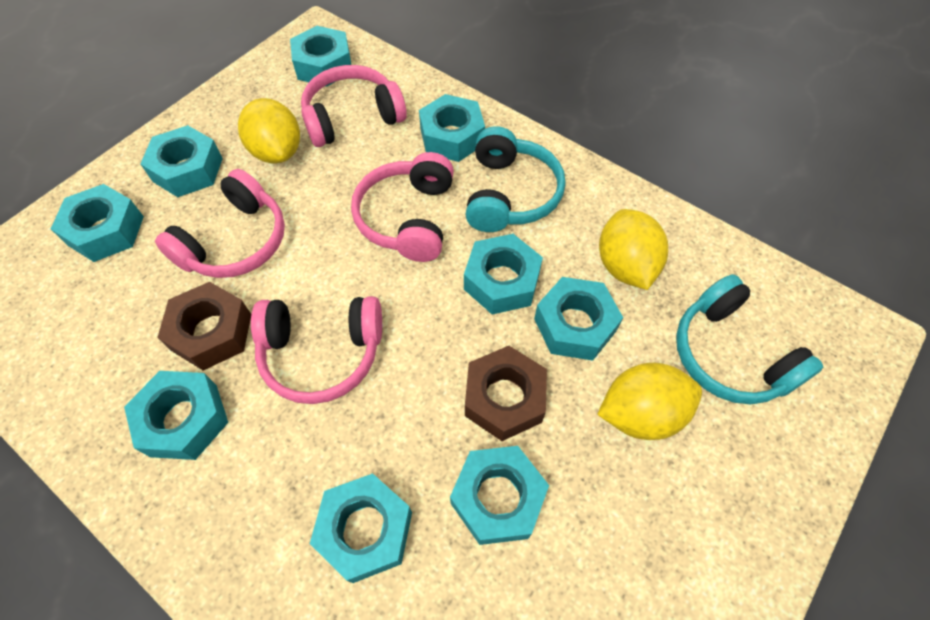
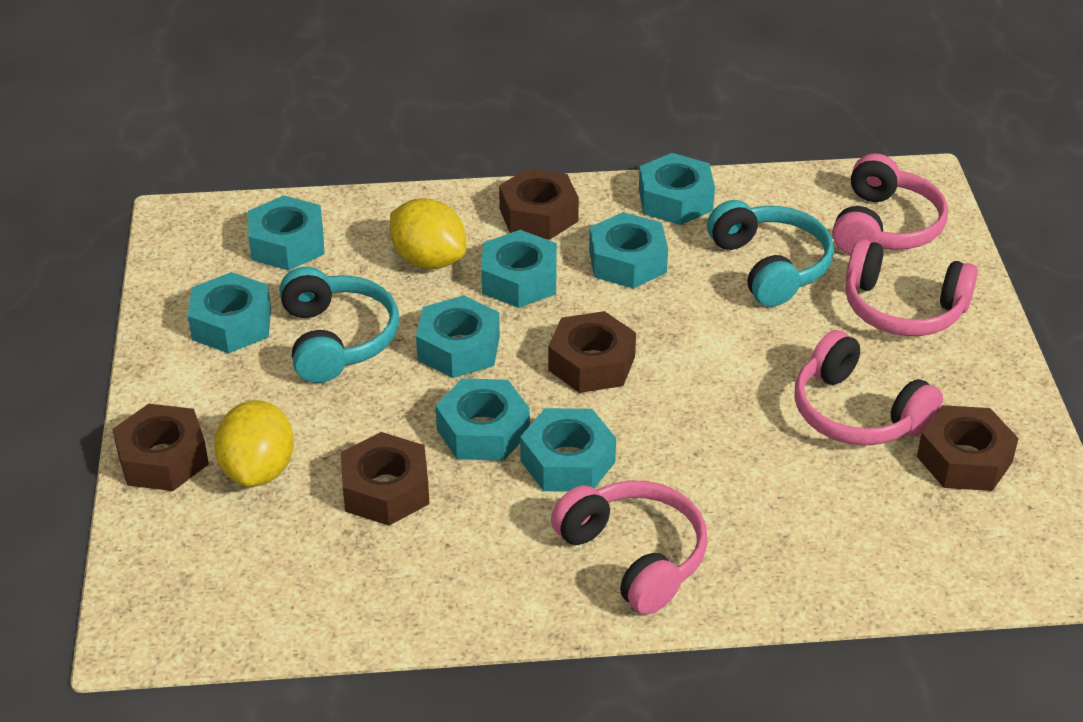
brown nut: 2 -> 5
turquoise nut: 9 -> 8
yellow lemon: 3 -> 2

